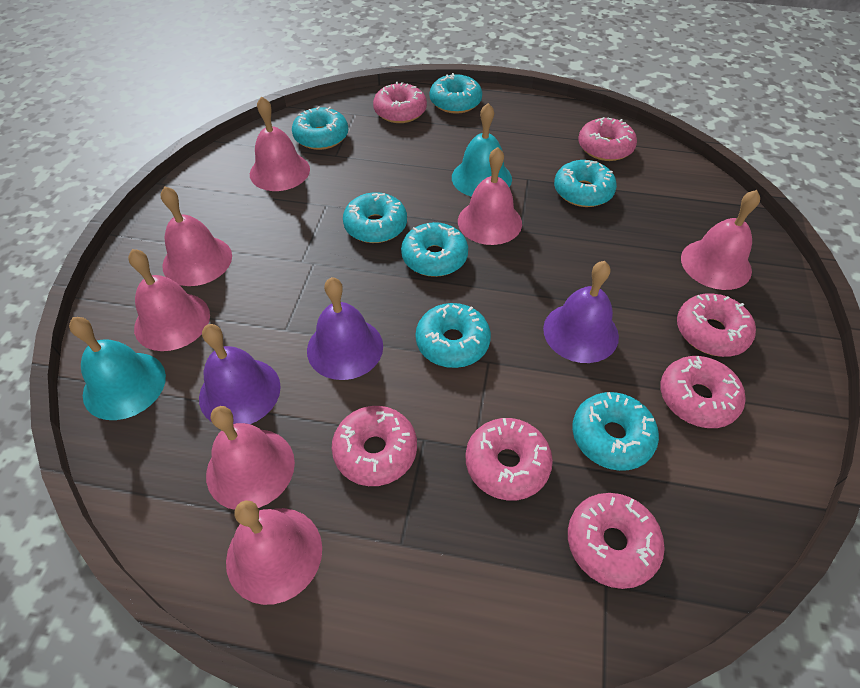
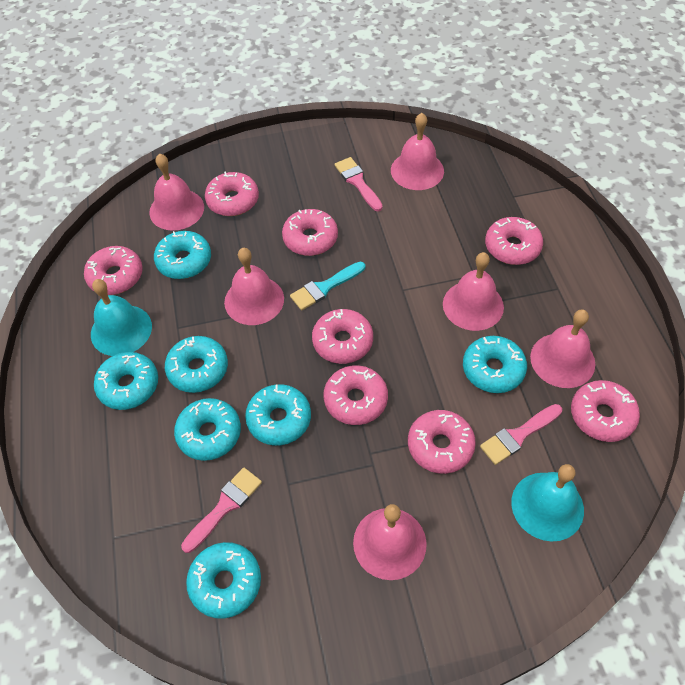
pink bell: 7 -> 6
pink brush: 0 -> 3
pink donut: 7 -> 8
purple bell: 3 -> 0
turquoise brush: 0 -> 1

